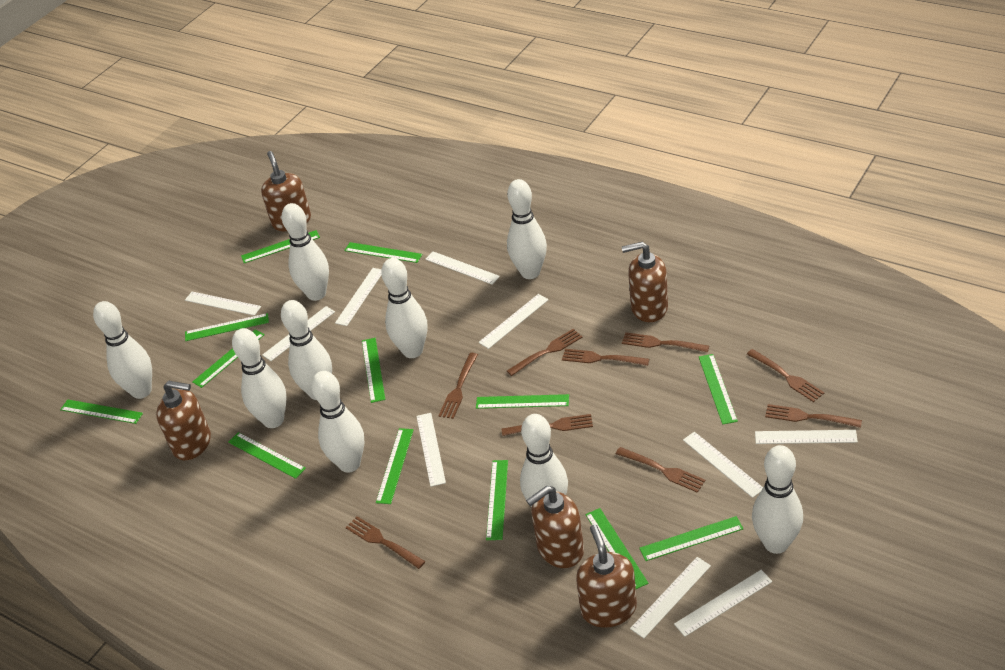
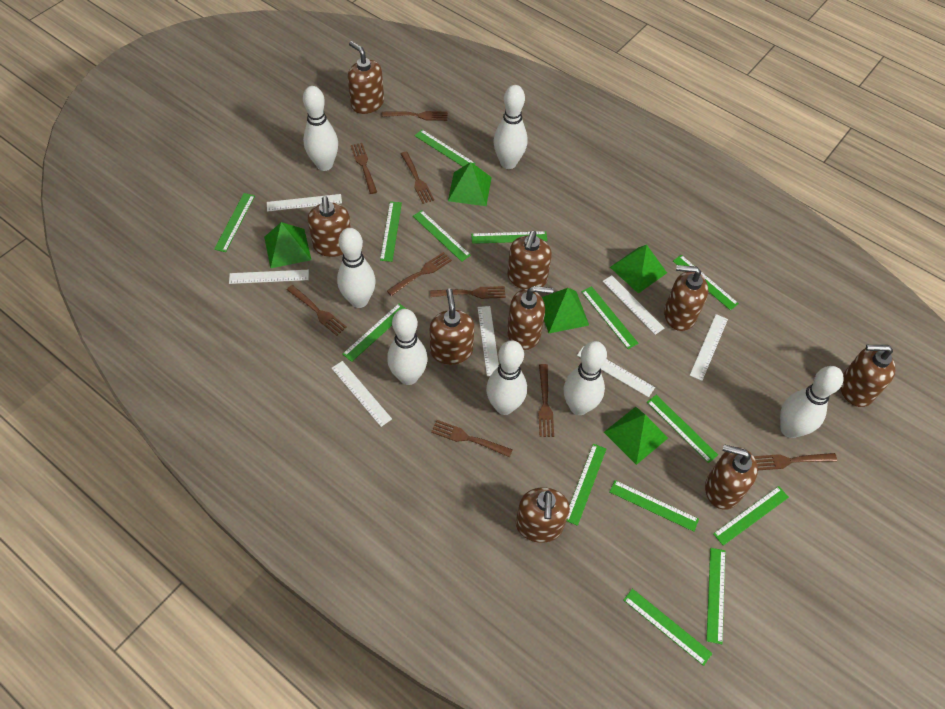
brown soap dispenser: 5 -> 9
green pyramid: 0 -> 5
green ruler: 13 -> 14
white bowling pin: 9 -> 7
white ruler: 10 -> 7

